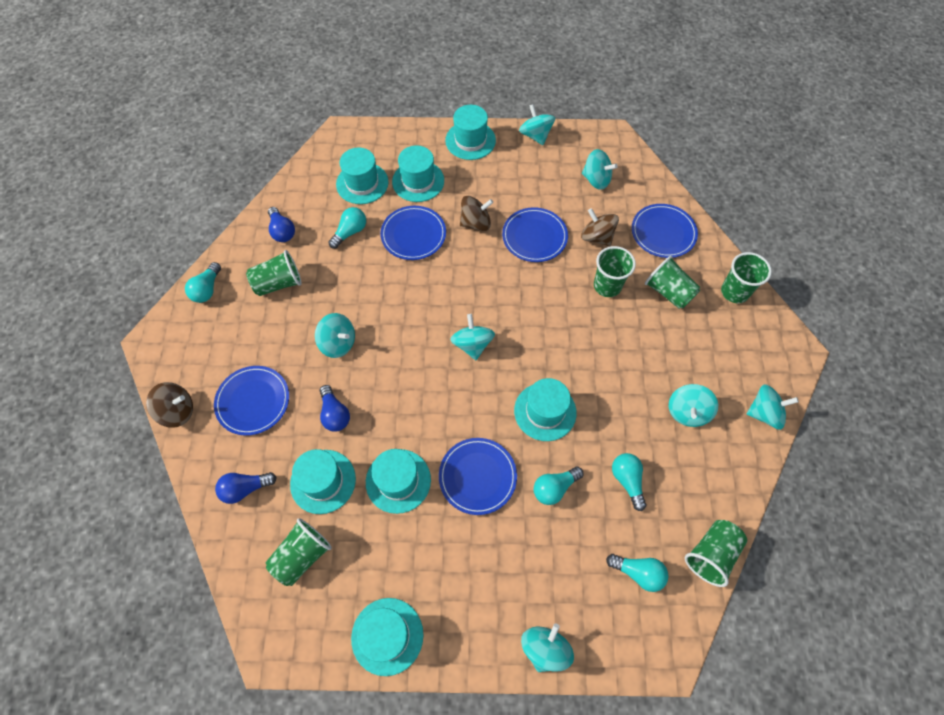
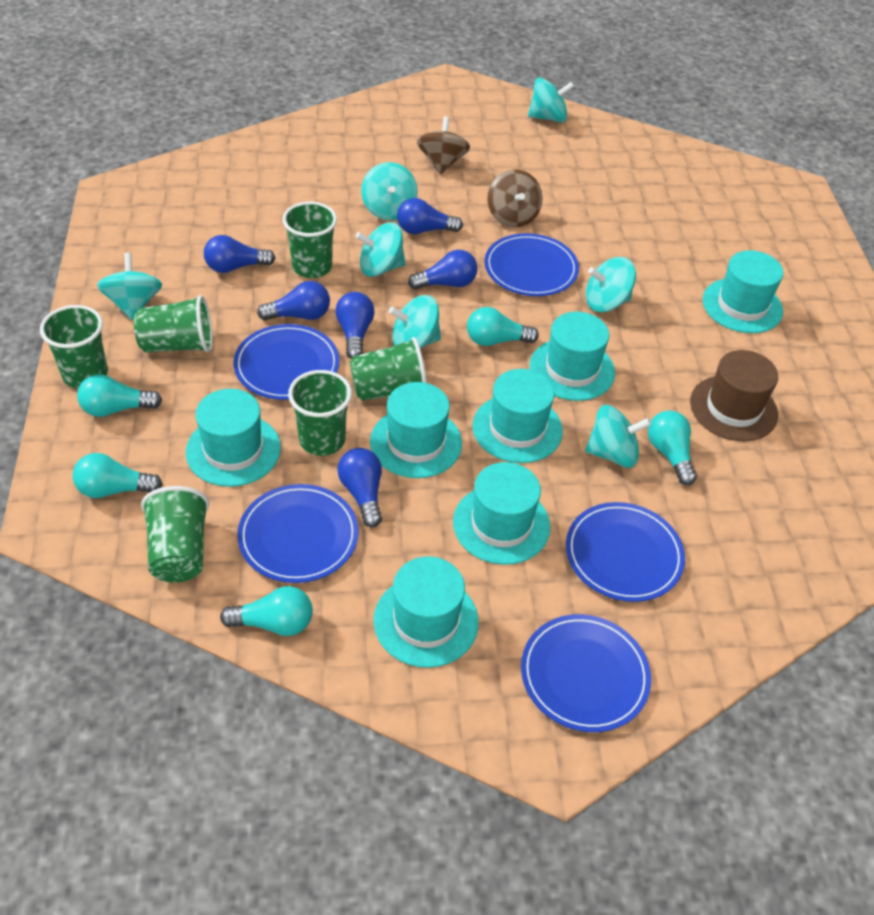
blue light bulb: 3 -> 6
brown hat: 0 -> 1
brown spinning top: 3 -> 2

